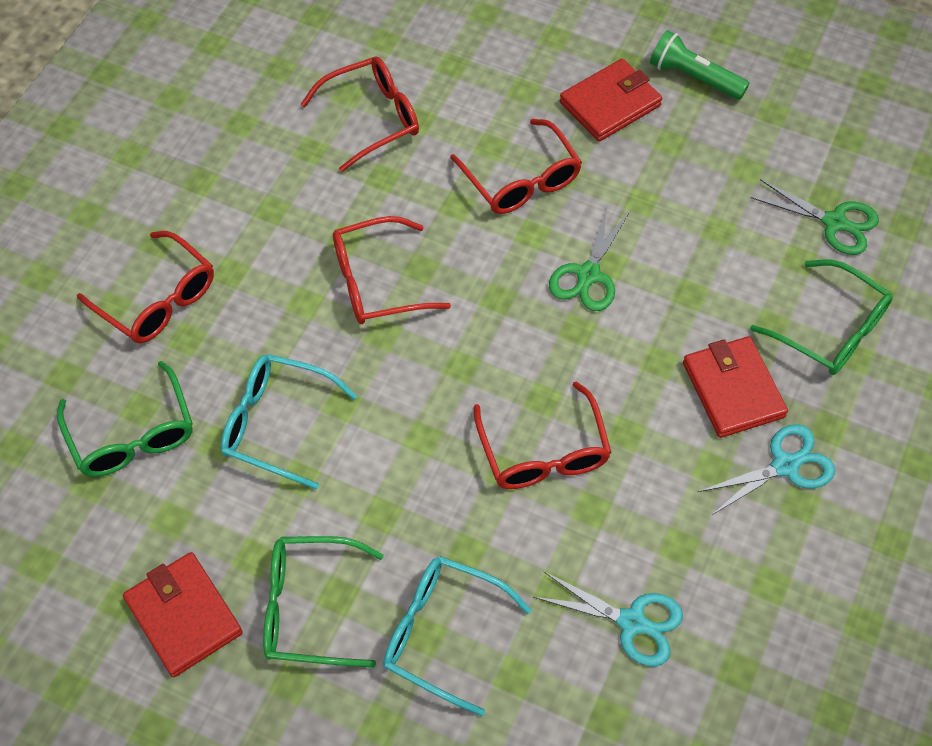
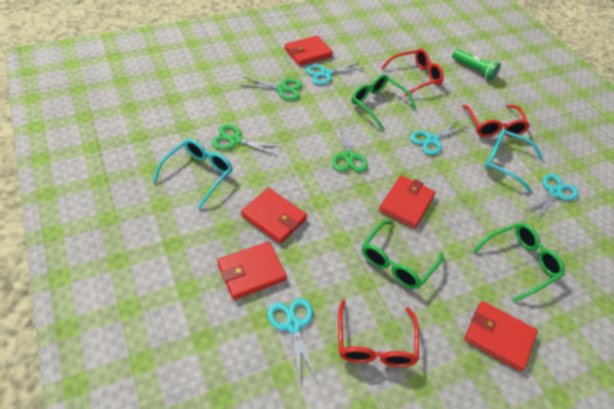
green scissors: 2 -> 3
red glasses: 5 -> 3
red wallet: 3 -> 5
turquoise scissors: 2 -> 4

